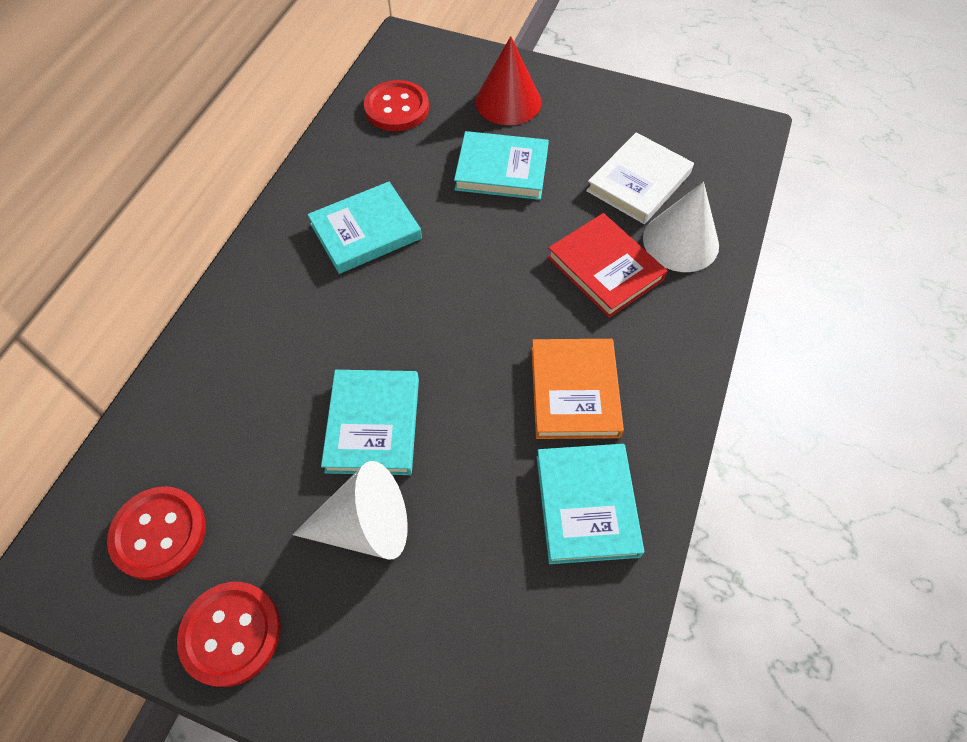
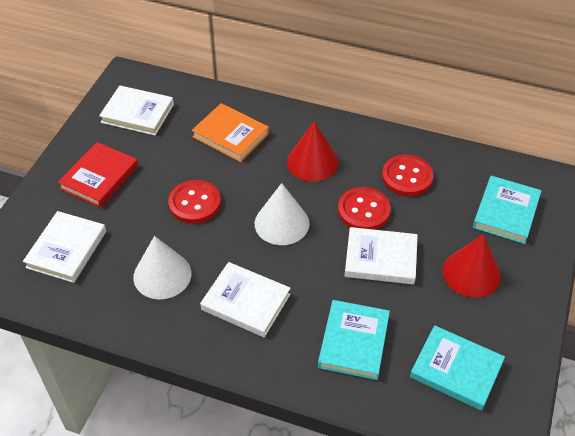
red cone: 1 -> 2
turquoise book: 4 -> 3
white book: 1 -> 4

